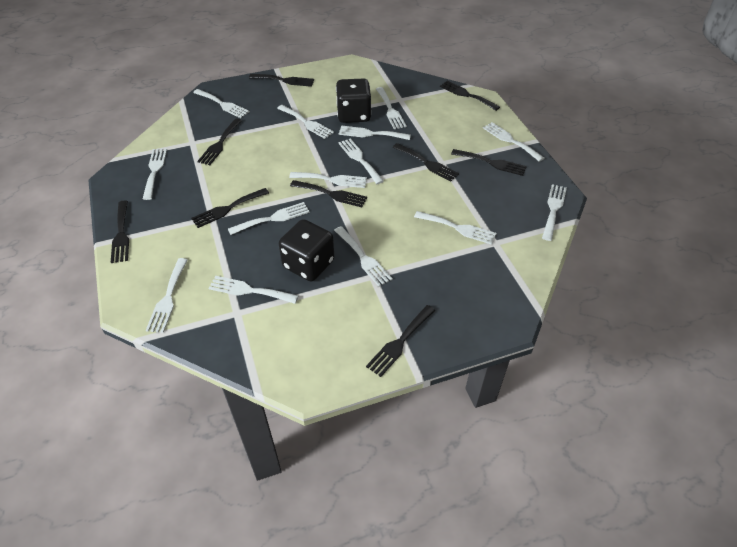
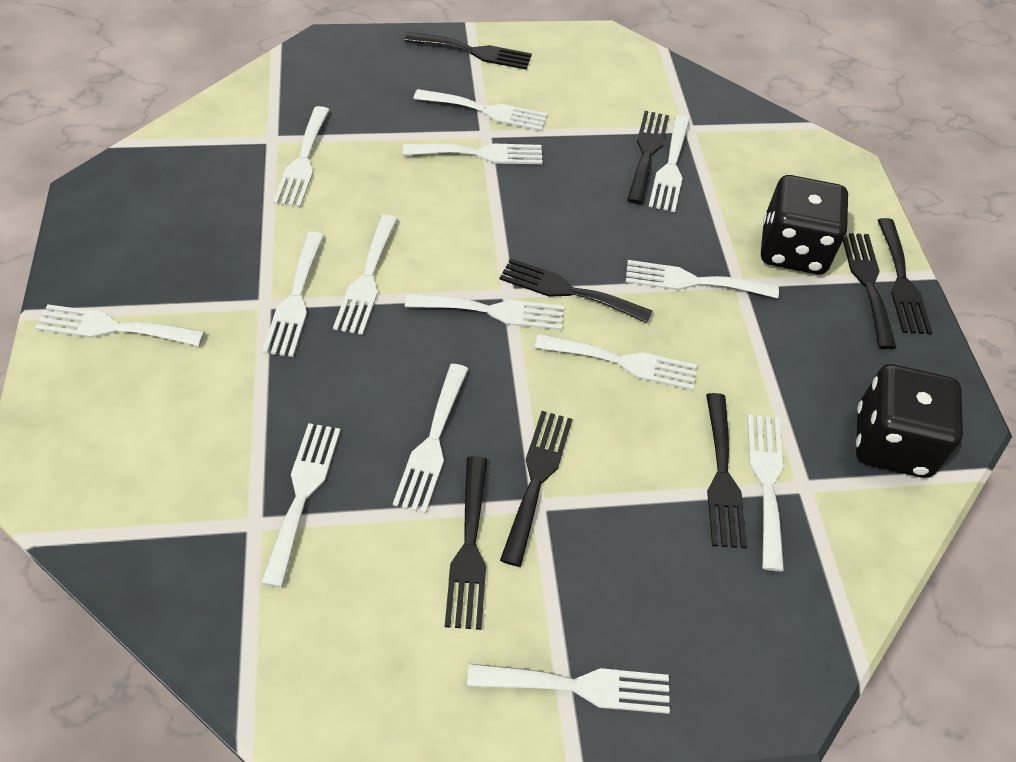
black fork: 9 -> 8

